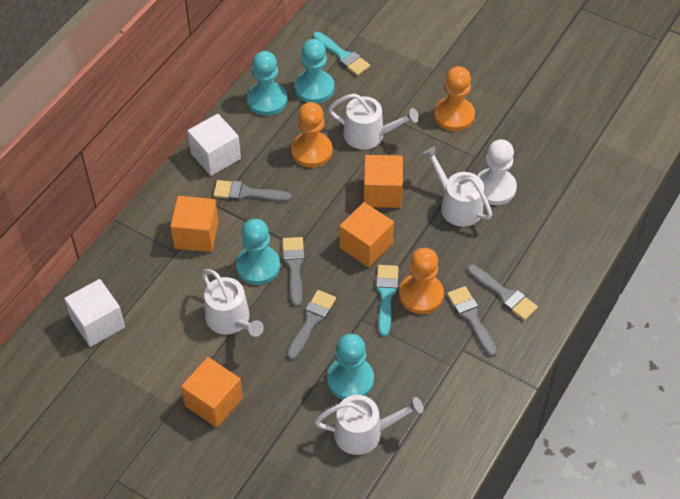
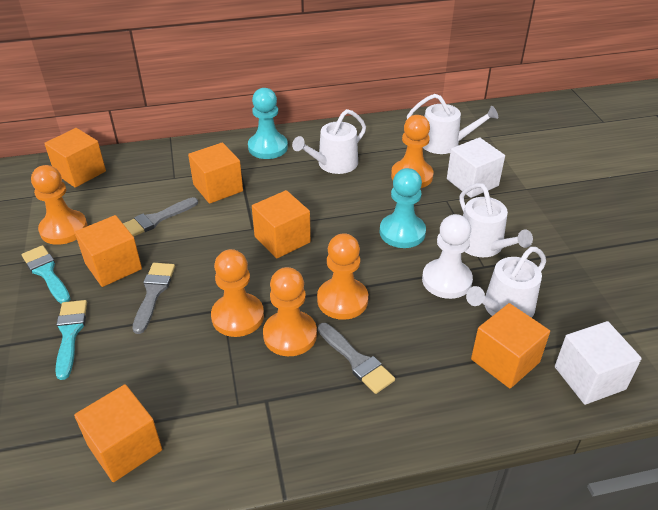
grey brush: 5 -> 3
orange cube: 4 -> 6
orange pawn: 3 -> 5
turquoise pawn: 4 -> 2

